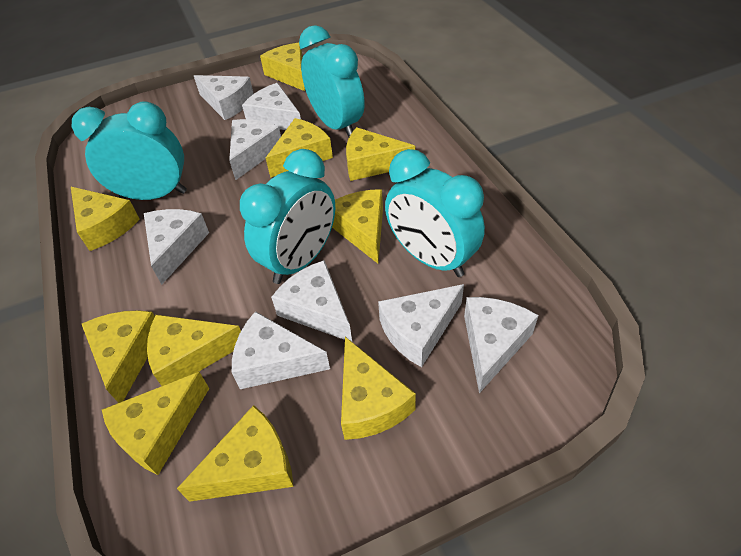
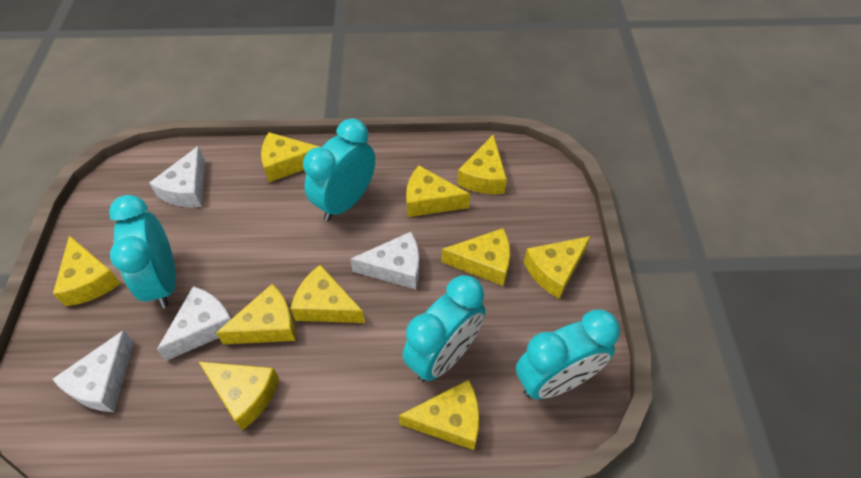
white cheese: 8 -> 4

